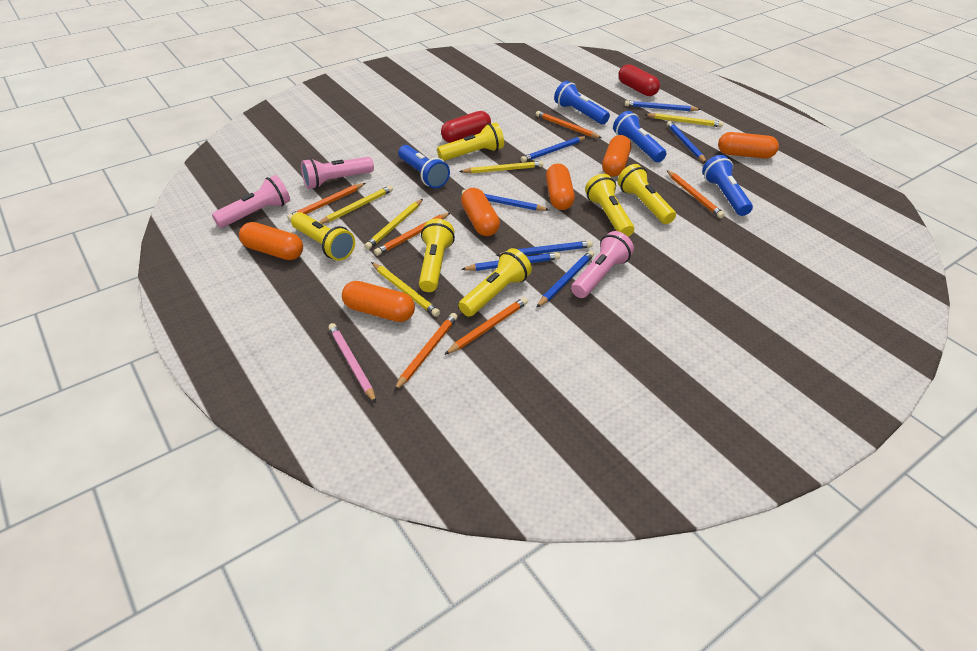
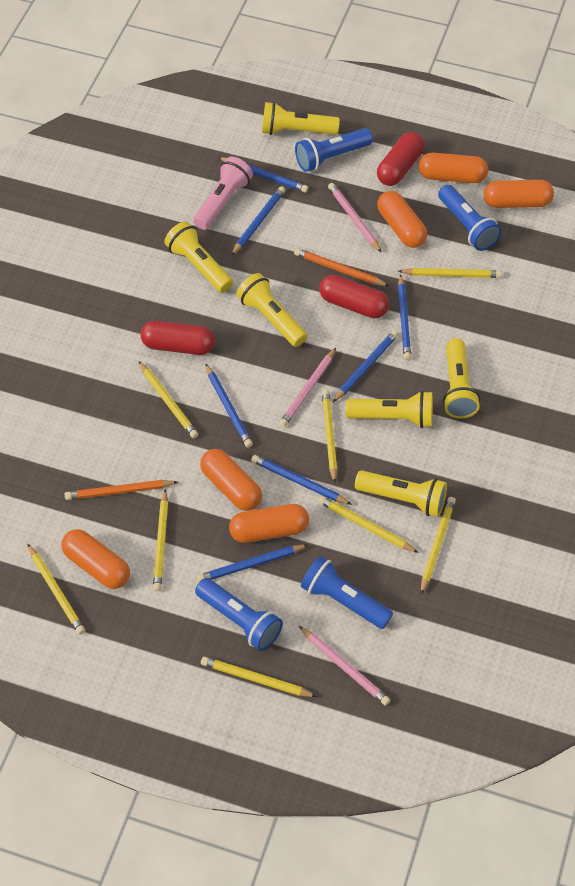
orange pencil: 6 -> 2
pink flashlight: 3 -> 1
pink pencil: 1 -> 3
red capsule: 2 -> 3
yellow pencil: 5 -> 8

